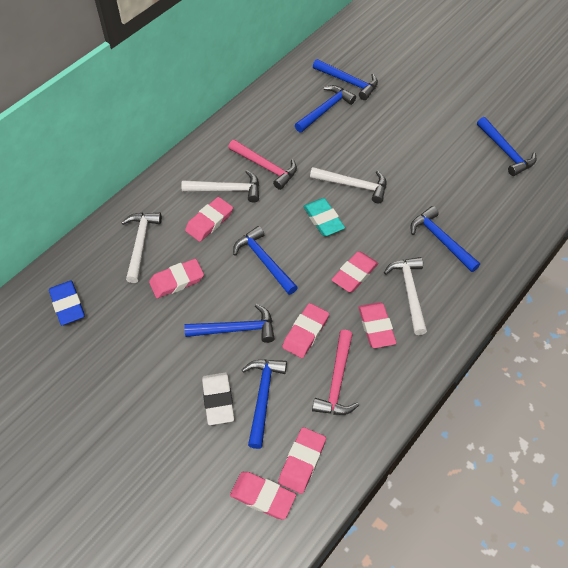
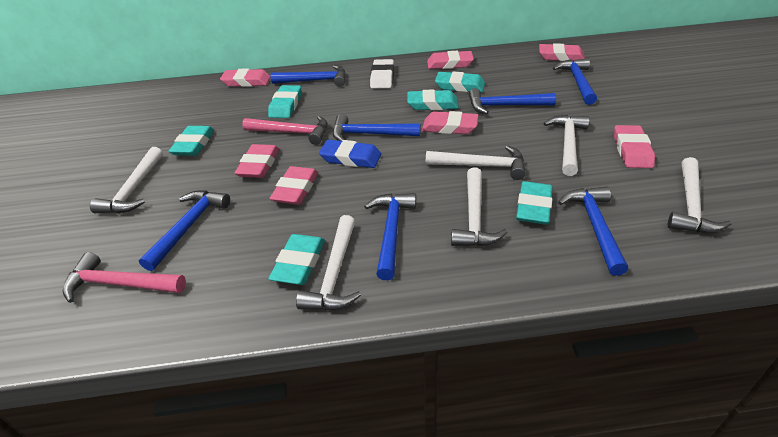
turquoise eraser: 1 -> 6
white hammer: 4 -> 6

